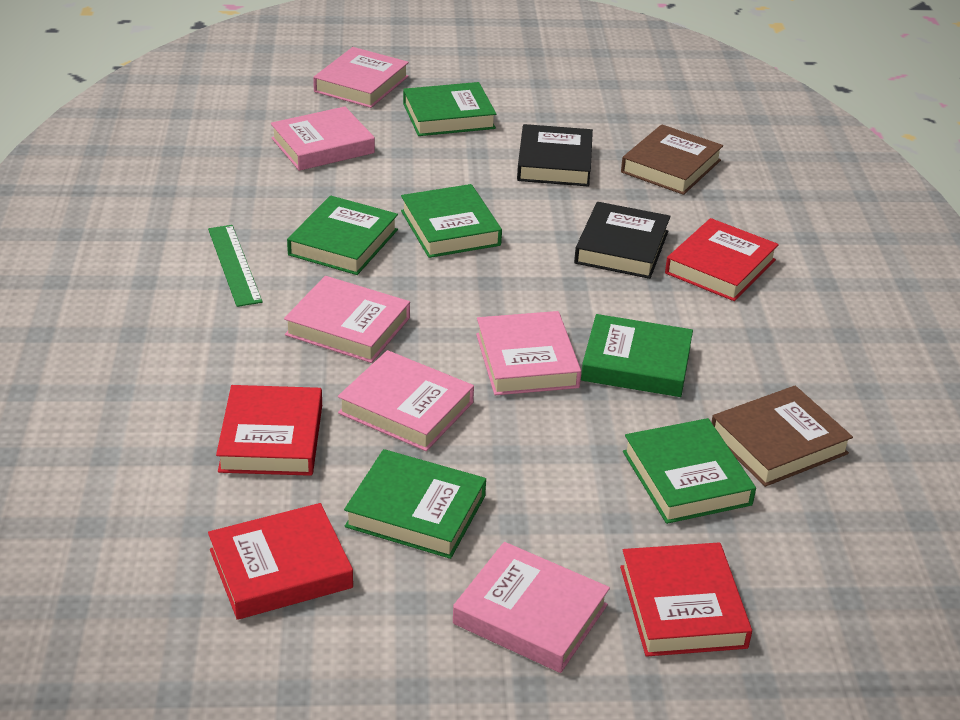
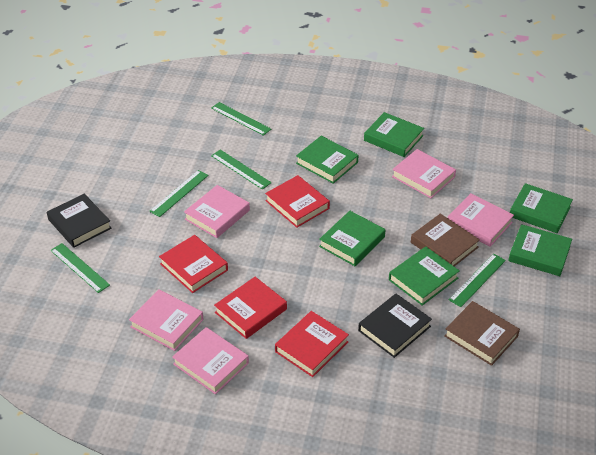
green ruler: 1 -> 5
pink book: 6 -> 5

